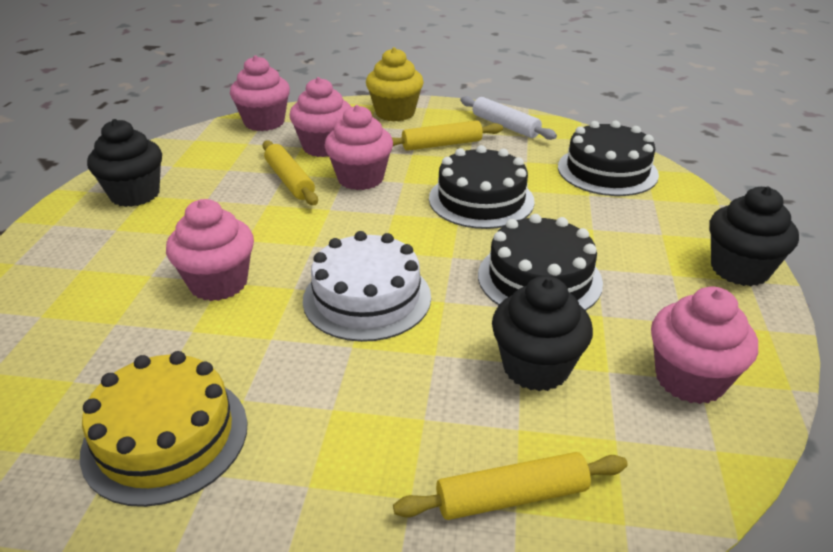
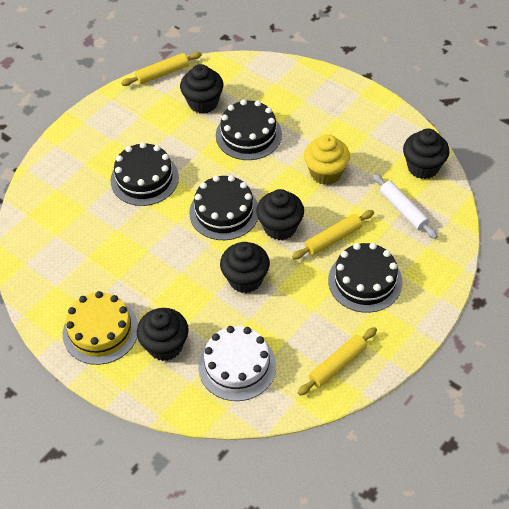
black cake: 3 -> 4
black cupcake: 3 -> 5
pink cupcake: 5 -> 0

